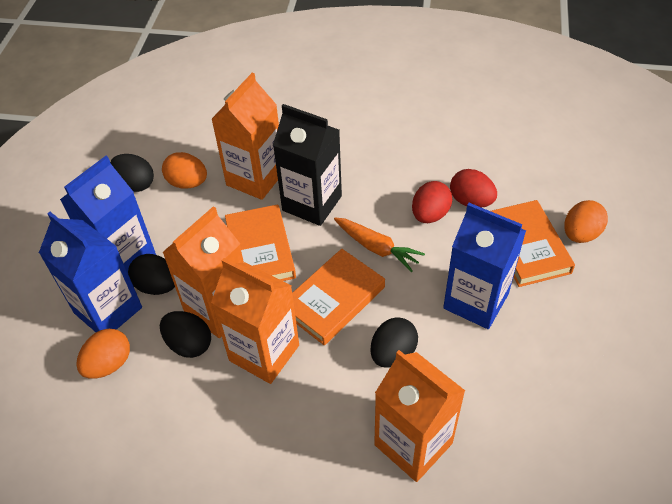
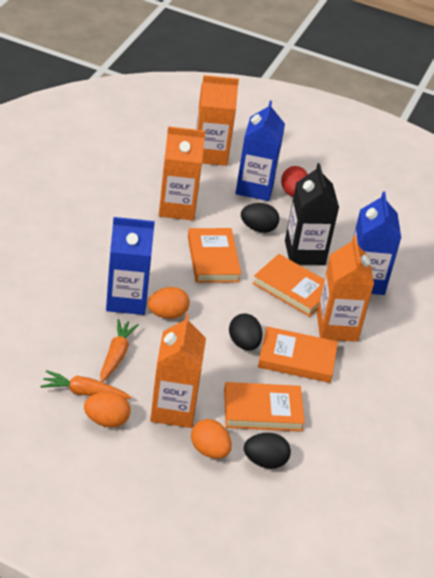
black egg: 4 -> 3
orange book: 3 -> 4
orange carrot: 1 -> 2
red egg: 2 -> 1

